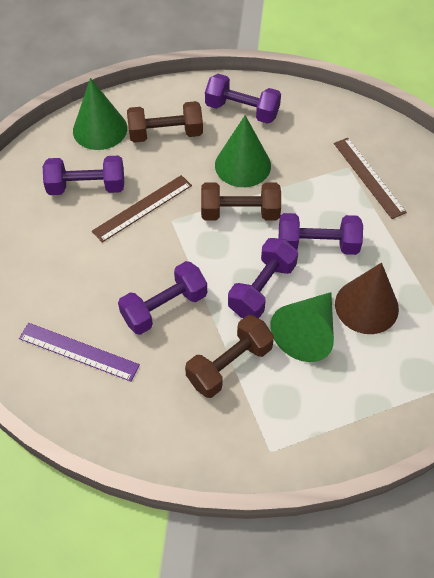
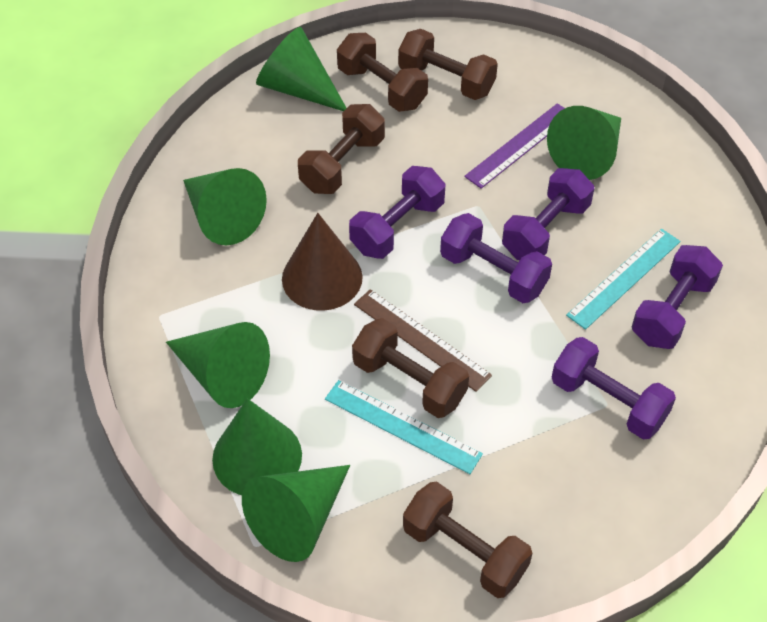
brown dumbbell: 3 -> 5
brown ruler: 2 -> 1
green cone: 3 -> 6
turquoise ruler: 0 -> 2

